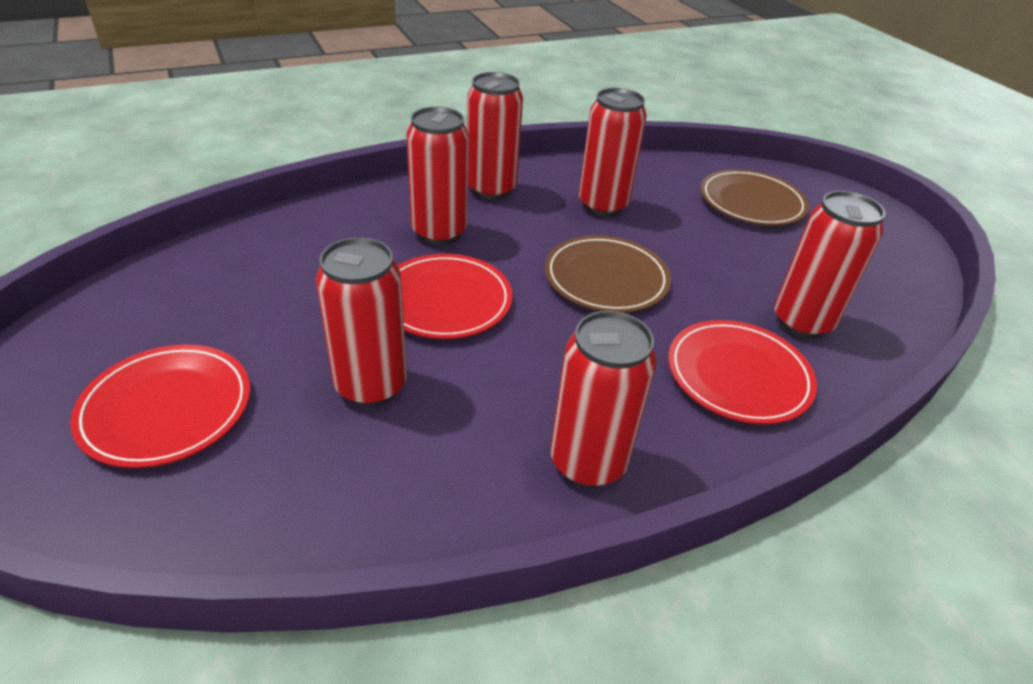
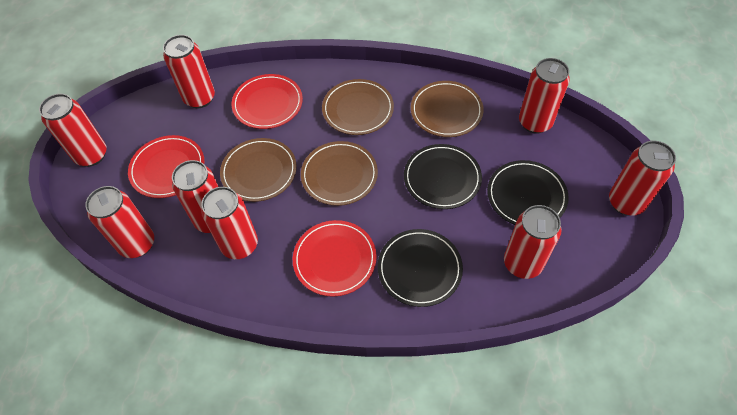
black plate: 0 -> 3
brown plate: 2 -> 4
red can: 6 -> 8

